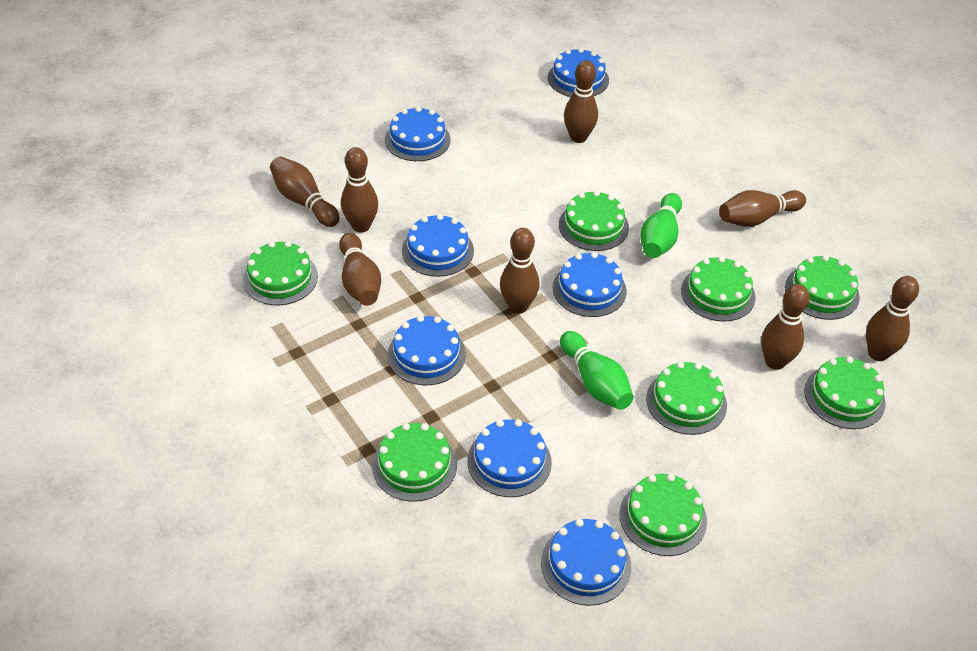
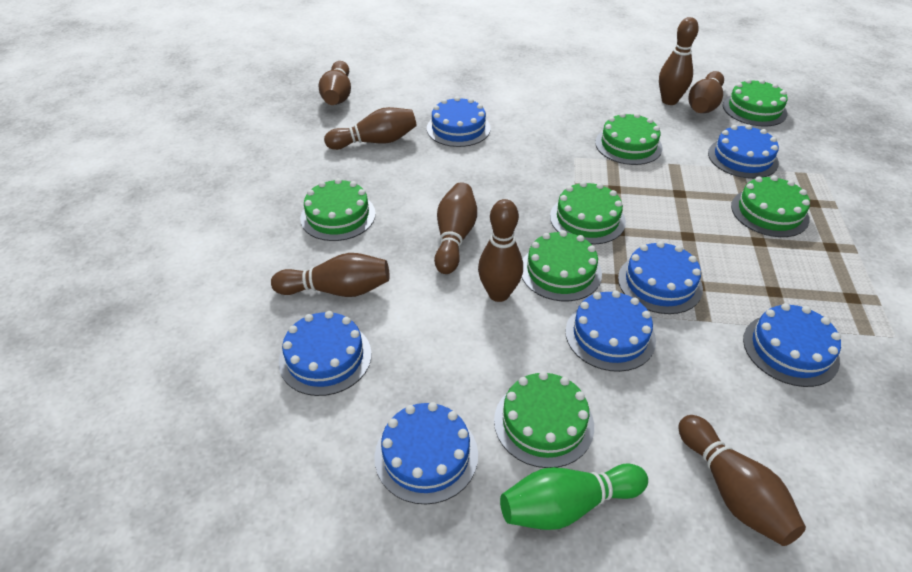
green bowling pin: 2 -> 1
green cake: 8 -> 7

